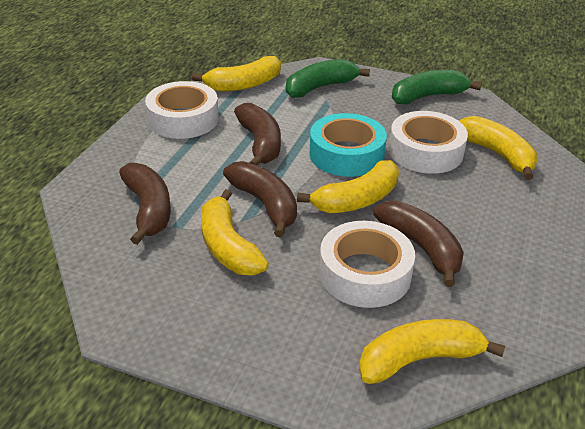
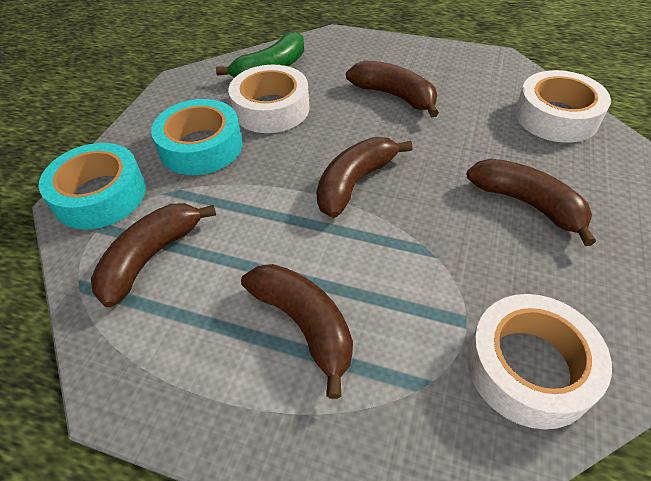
brown banana: 4 -> 5
green banana: 2 -> 1
turquoise tape: 1 -> 2
yellow banana: 5 -> 0

